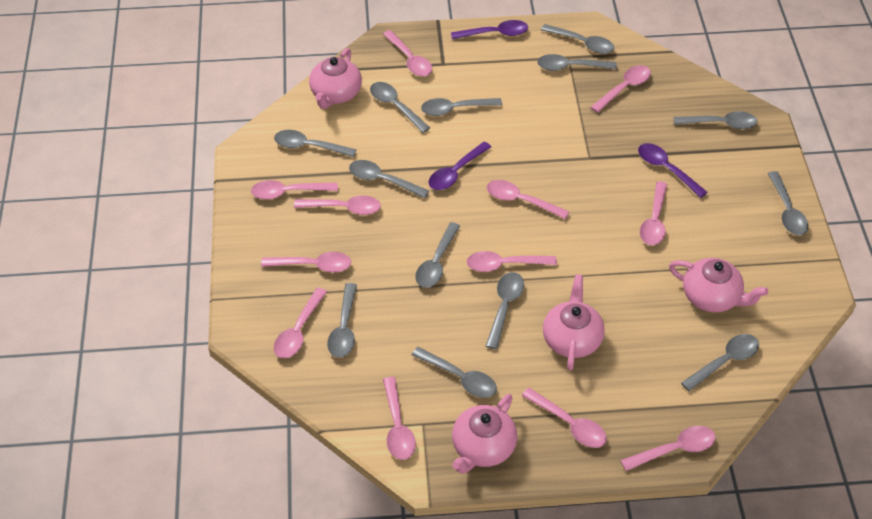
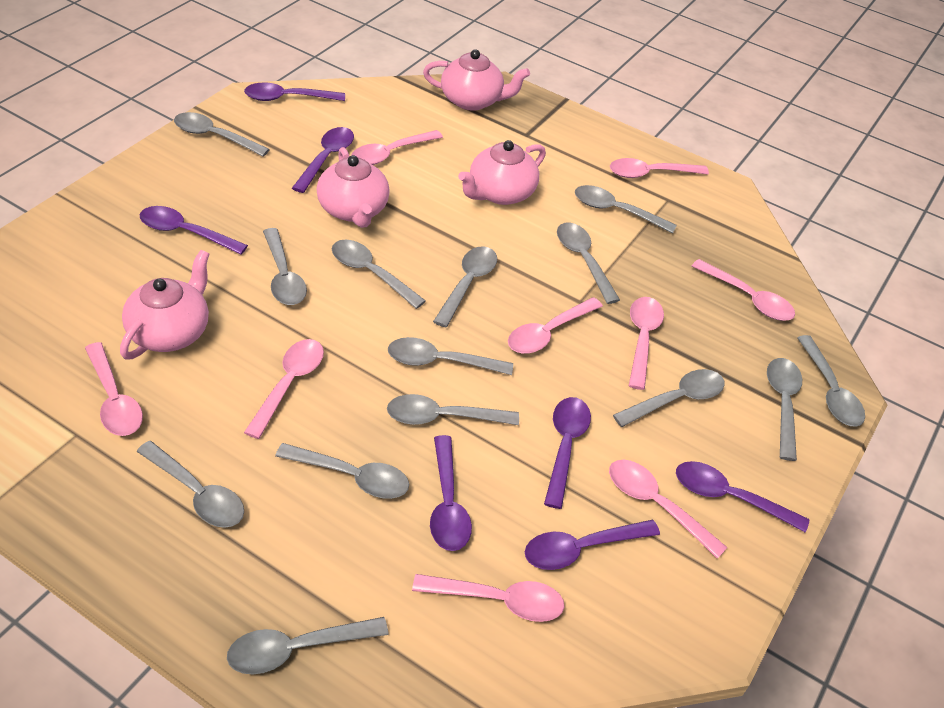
grey spoon: 13 -> 14
pink spoon: 12 -> 9
purple spoon: 3 -> 7

